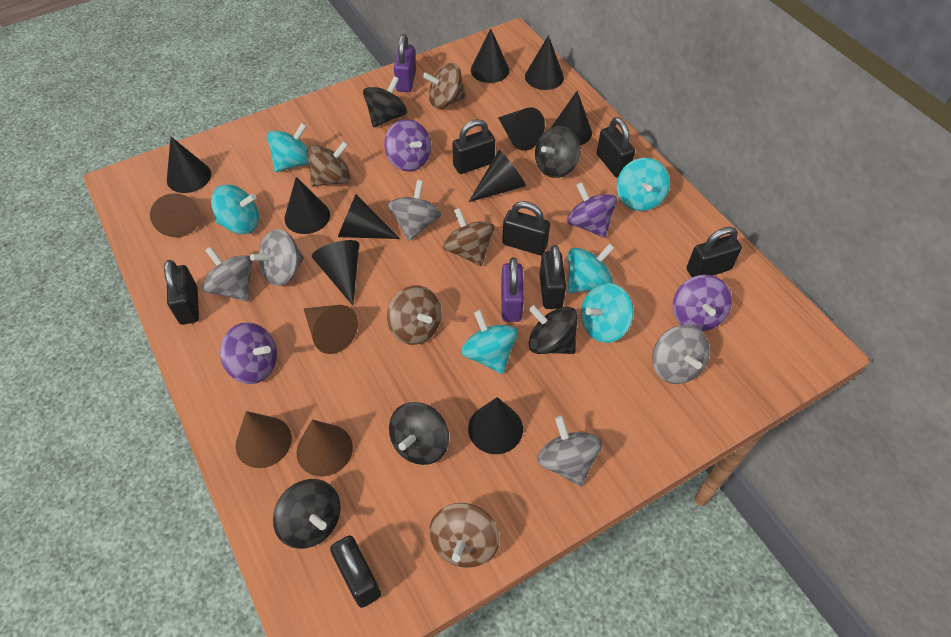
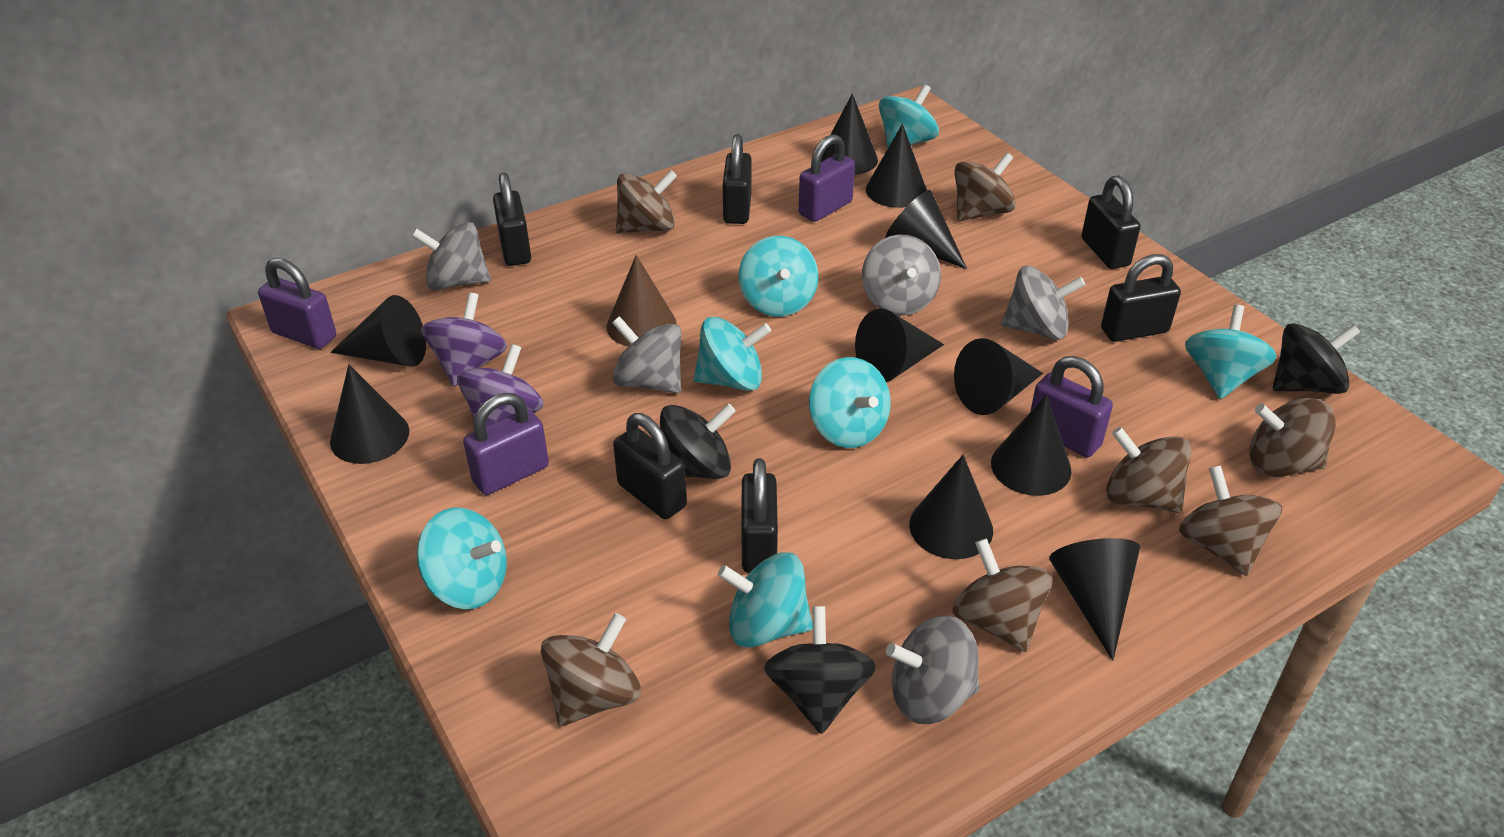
black padlock: 7 -> 6
black spinning top: 5 -> 3
brown cone: 4 -> 1
brown spinning top: 5 -> 7
purple padlock: 2 -> 4
purple spinning top: 4 -> 2
turquoise spinning top: 6 -> 7

